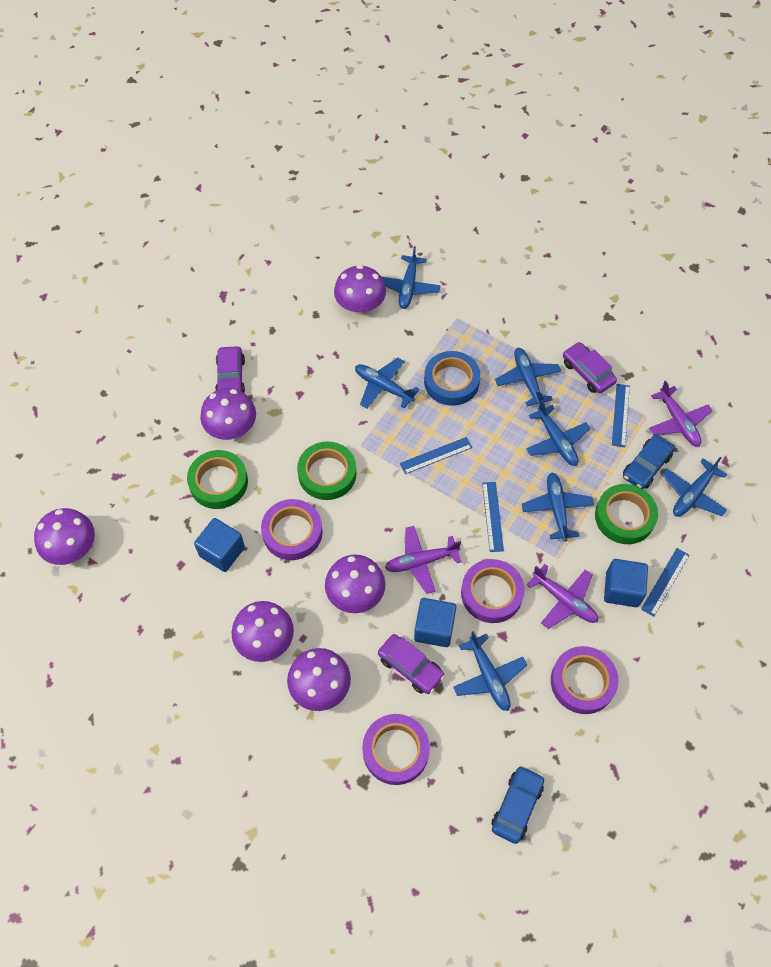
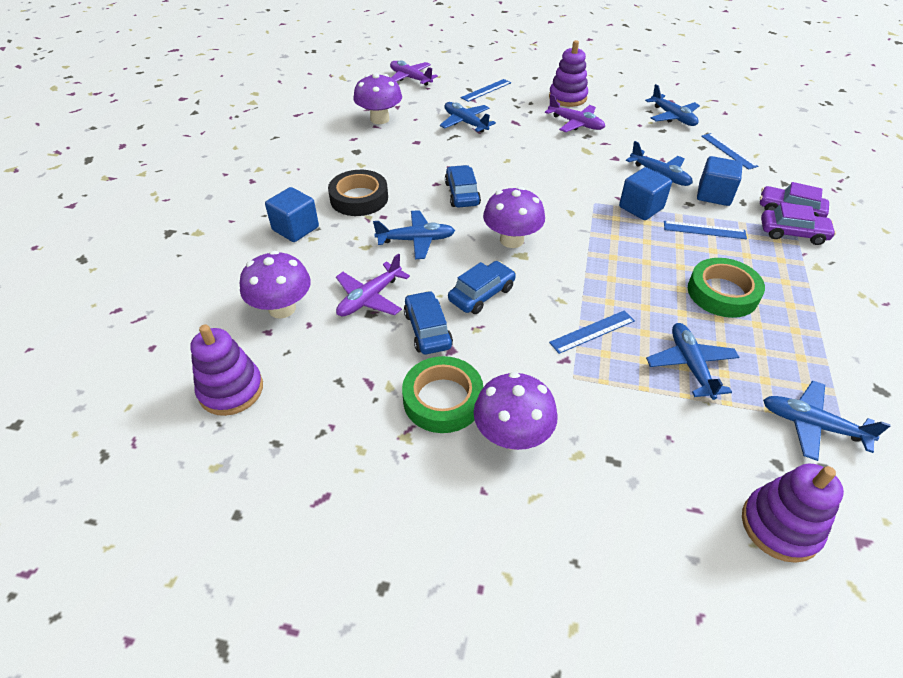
black tape: 0 -> 1
blue car: 2 -> 3
blue plane: 7 -> 6
blue tape: 1 -> 0
green tape: 3 -> 2
purple car: 3 -> 2
purple mushroom: 6 -> 4
purple stacking toy: 0 -> 3
purple tape: 4 -> 0

